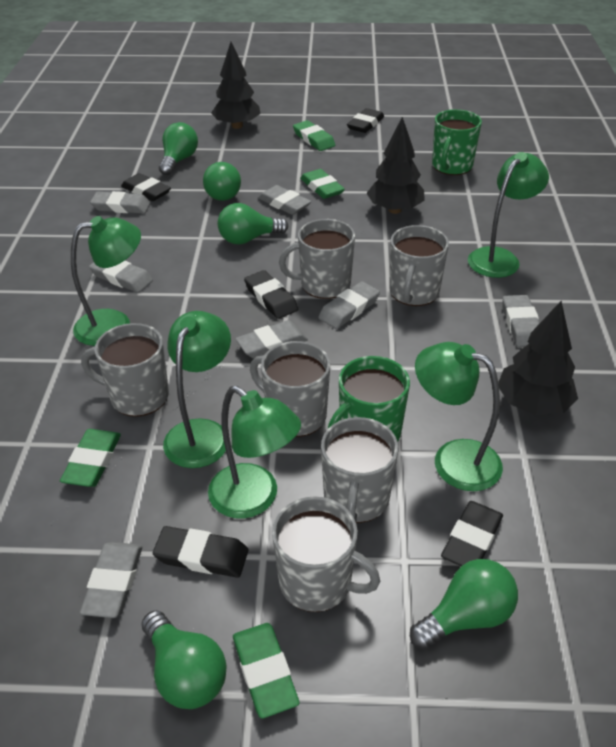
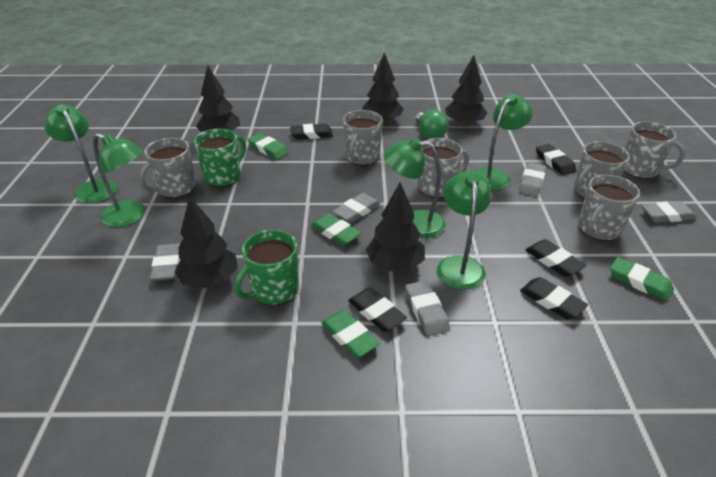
black tree: 3 -> 5
green light bulb: 5 -> 1
grey eraser: 7 -> 5

